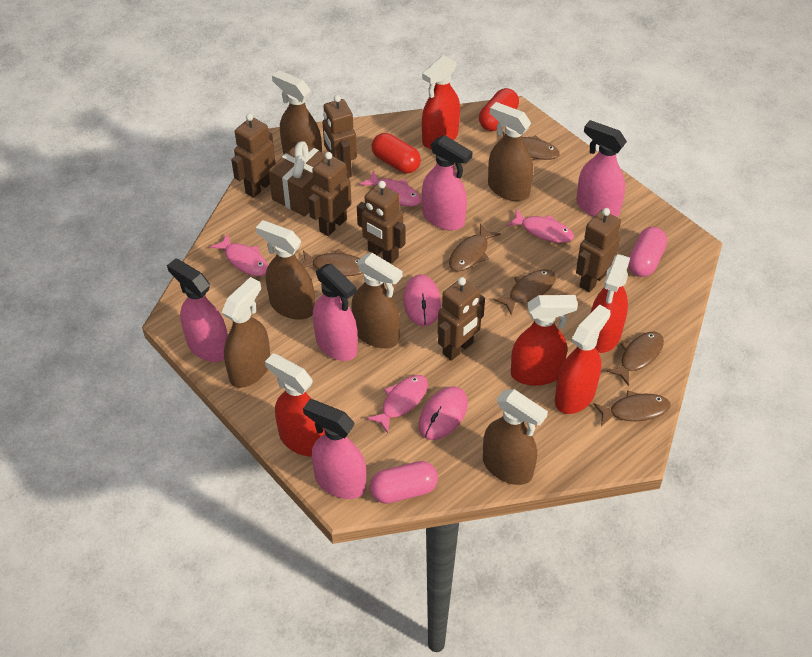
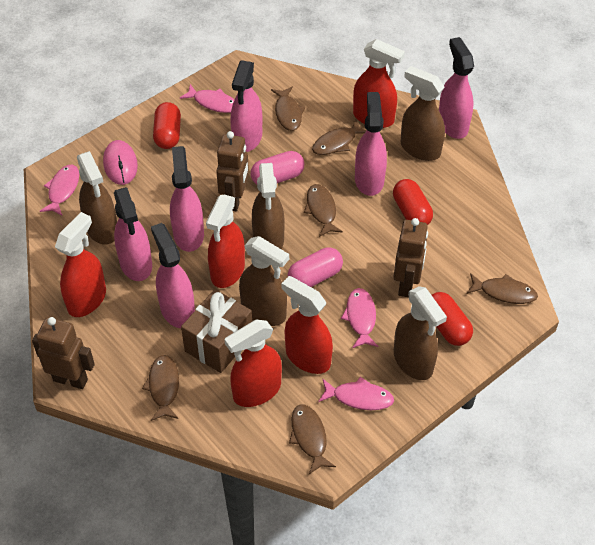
brown robot: 6 -> 3
brown spray bottle: 6 -> 5
pink mouse: 2 -> 1
pink spray bottle: 5 -> 6
red capsule: 2 -> 3

